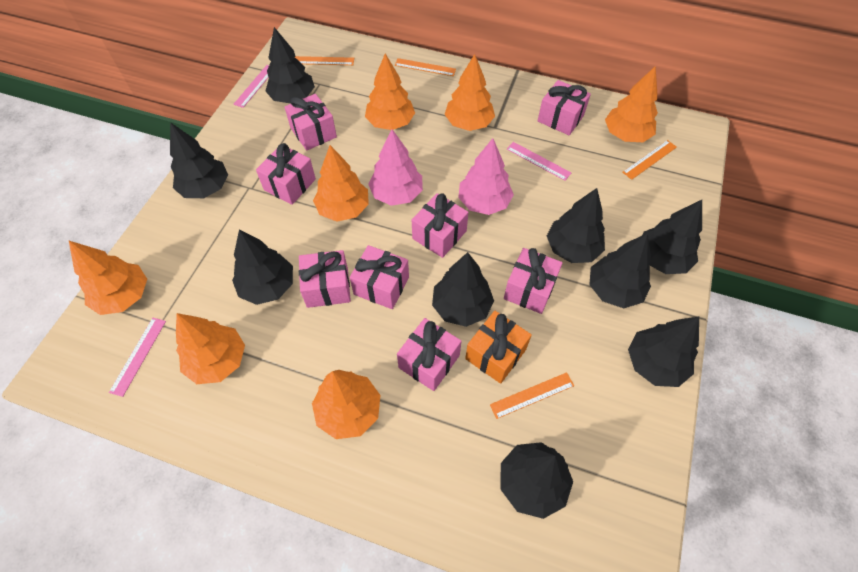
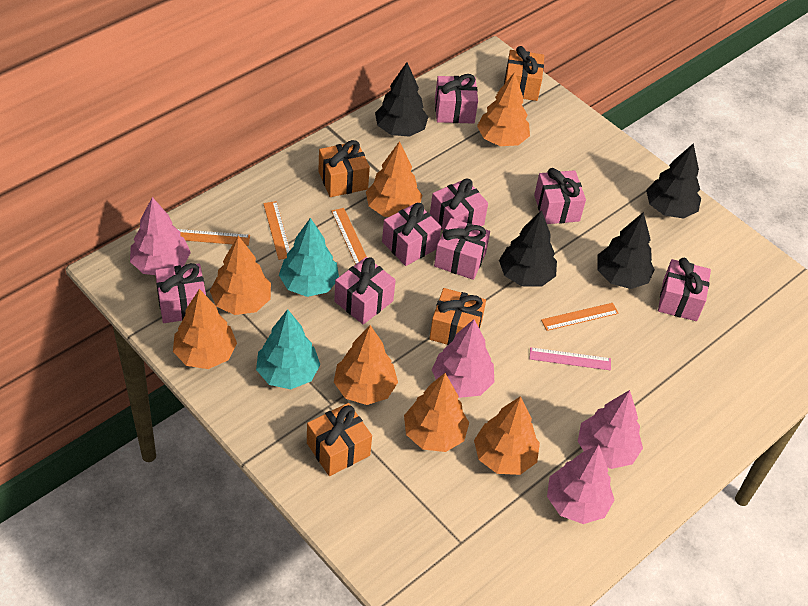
black tree: 9 -> 4
orange gift: 1 -> 4
pink ruler: 3 -> 1
pink tree: 2 -> 4
turquoise tree: 0 -> 2

